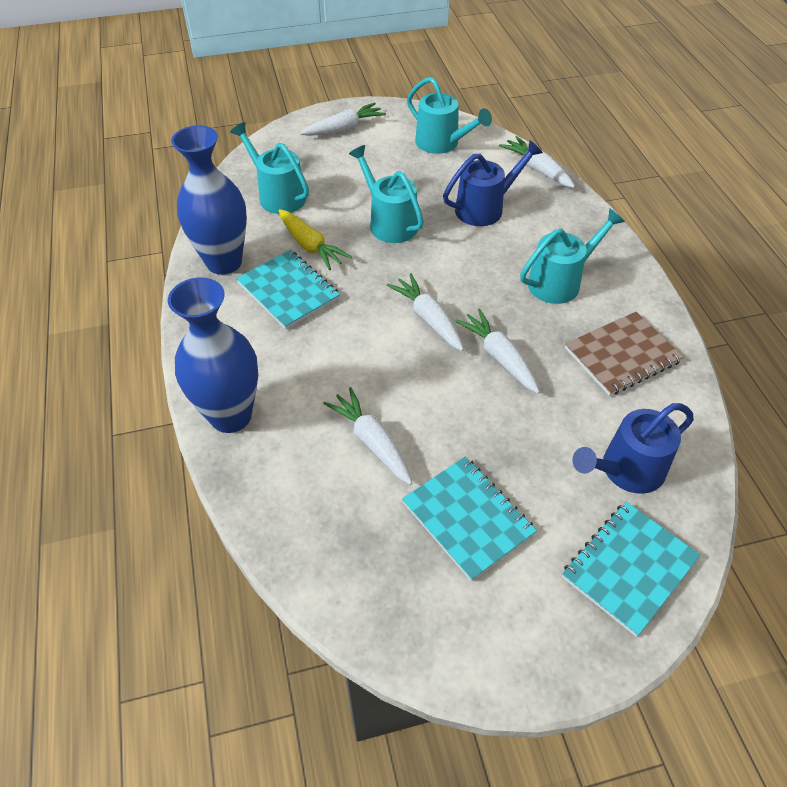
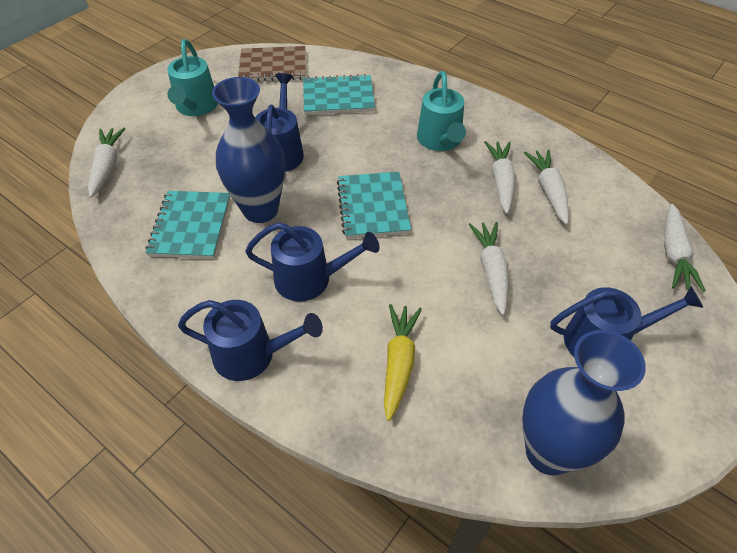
blue watering can: 2 -> 4
turquoise watering can: 4 -> 2

